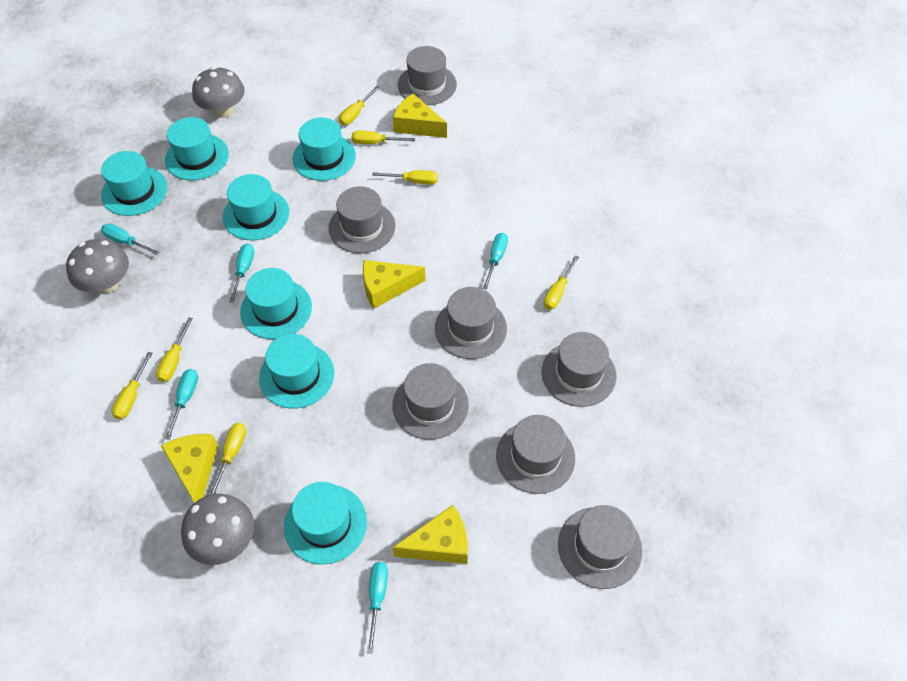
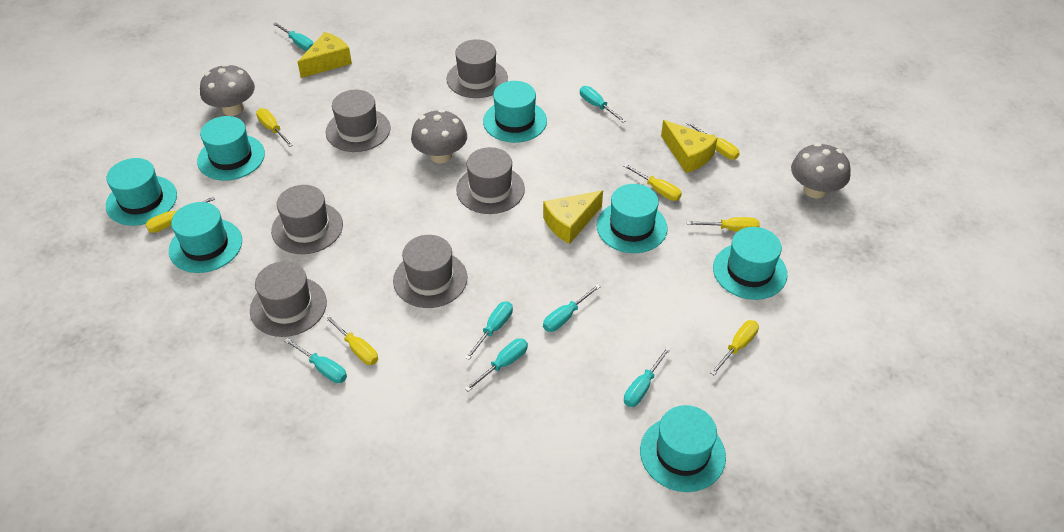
grey hat: 7 -> 6
turquoise screwdriver: 5 -> 7
yellow cheese: 4 -> 3

